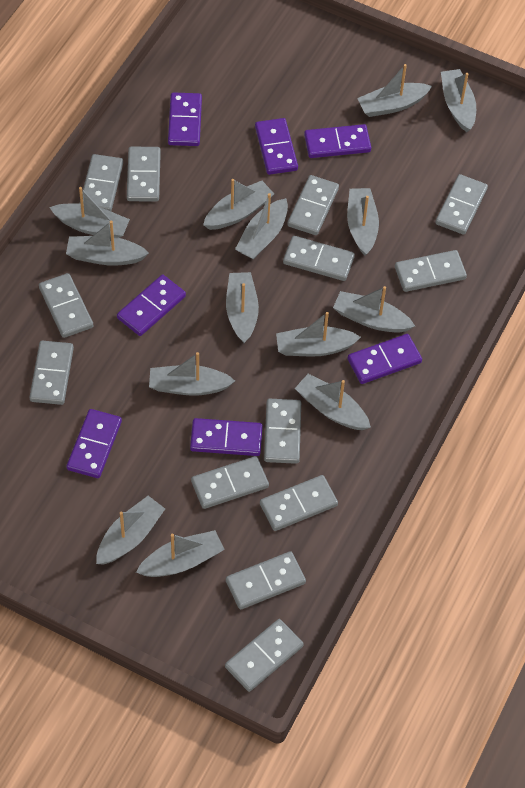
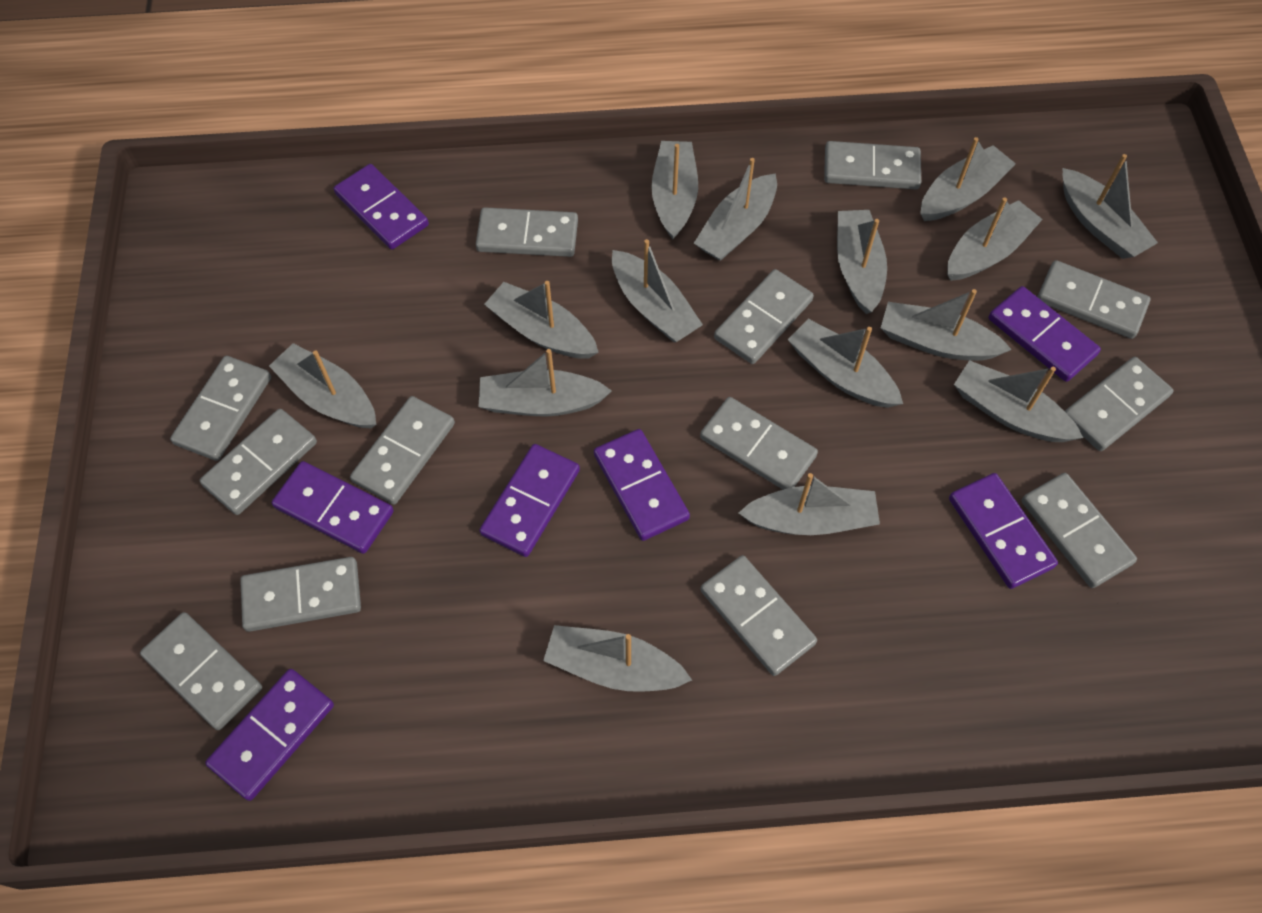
grey boat: 14 -> 15

